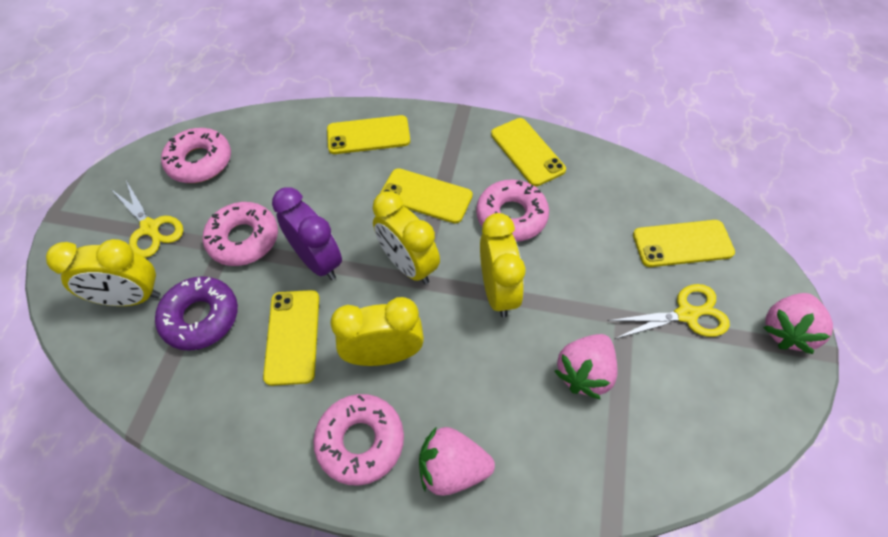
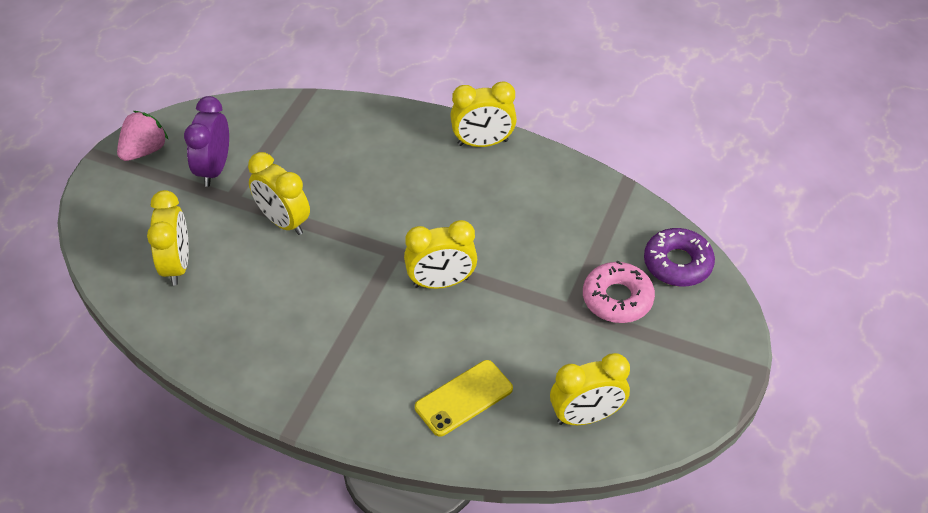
pink donut: 4 -> 1
pink strawberry: 3 -> 1
yellow clock: 4 -> 5
yellow phone: 5 -> 1
yellow scissors: 2 -> 0

